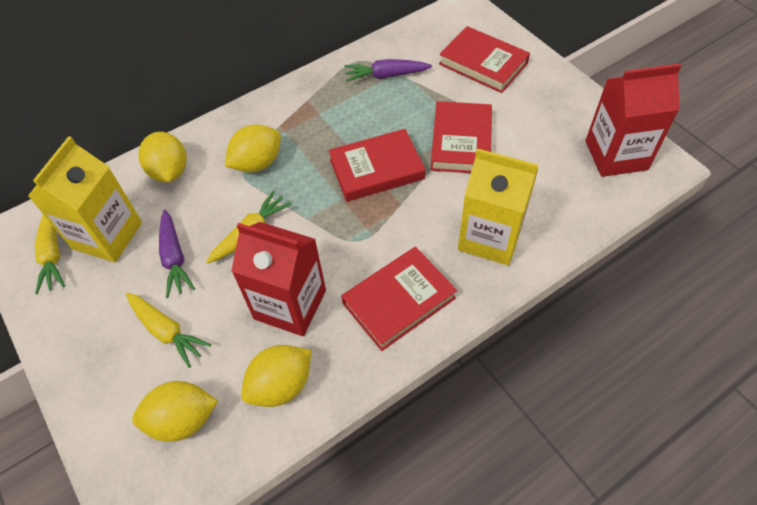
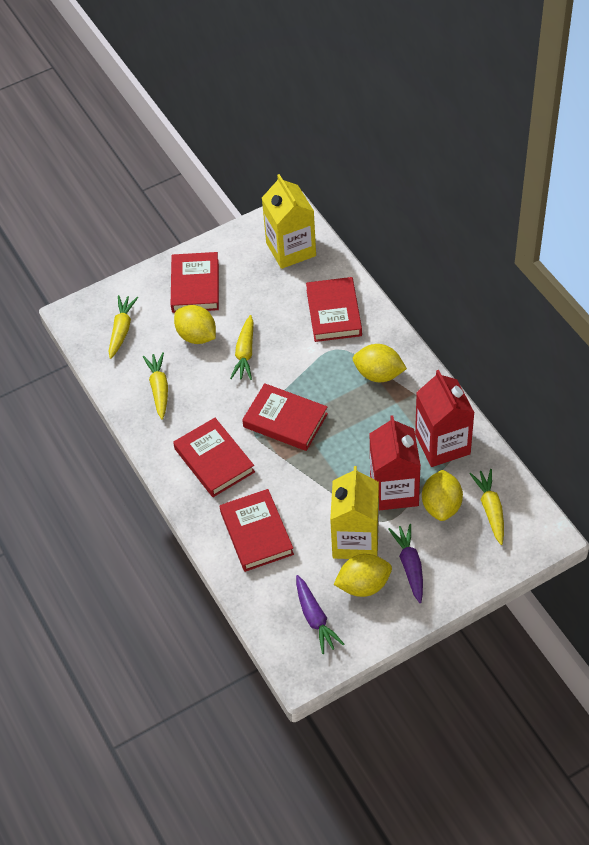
red book: 4 -> 5
yellow carrot: 3 -> 4

